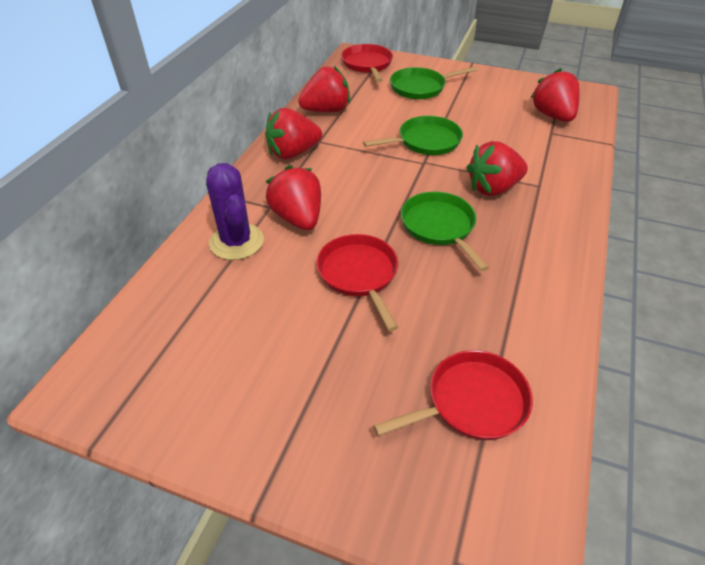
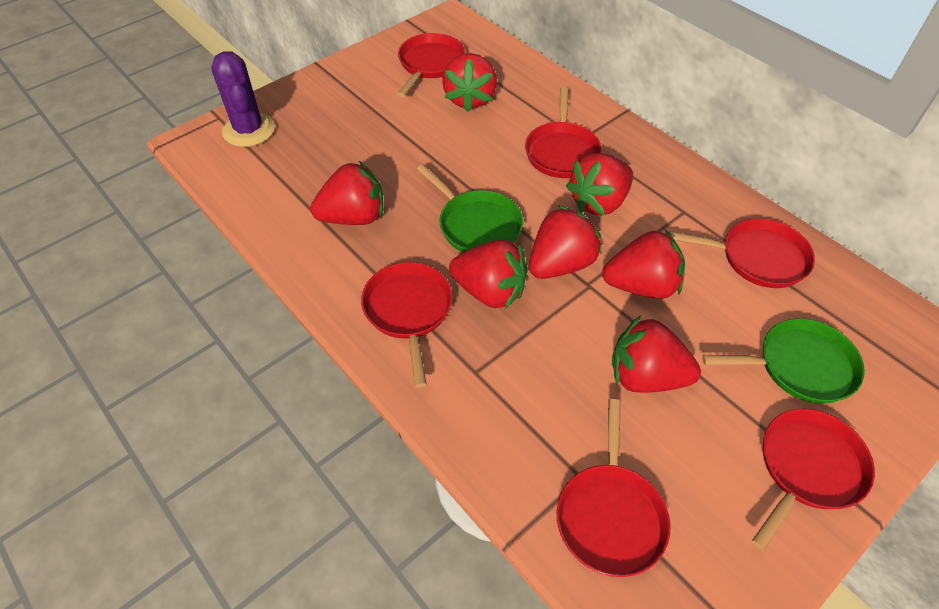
green pan: 3 -> 2
red pan: 3 -> 6
red strawberry: 5 -> 7

